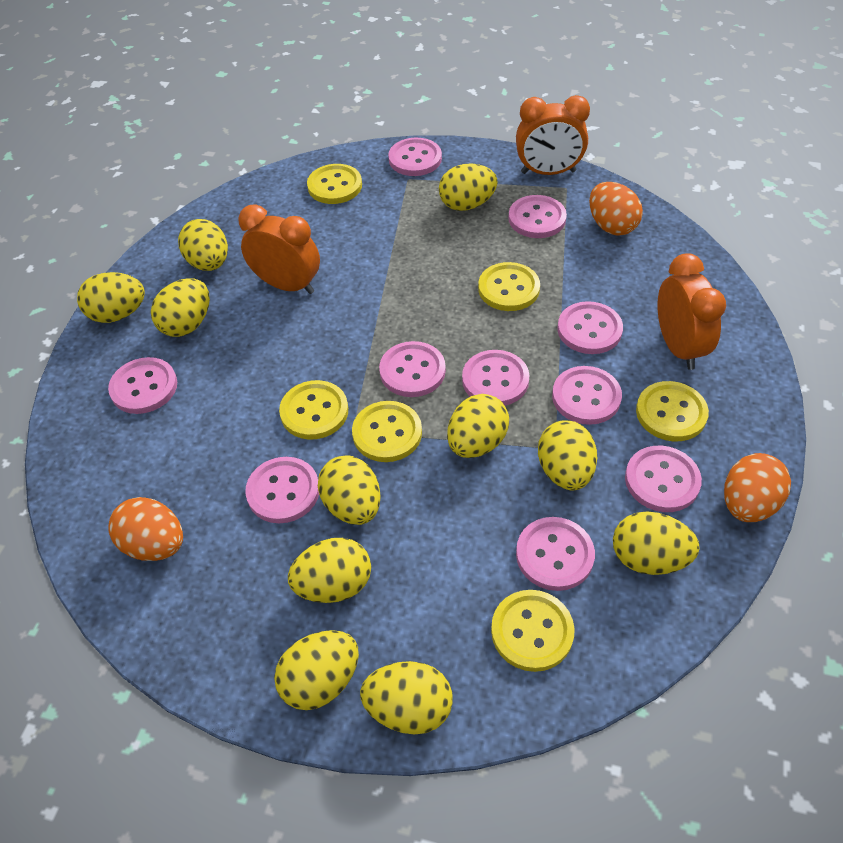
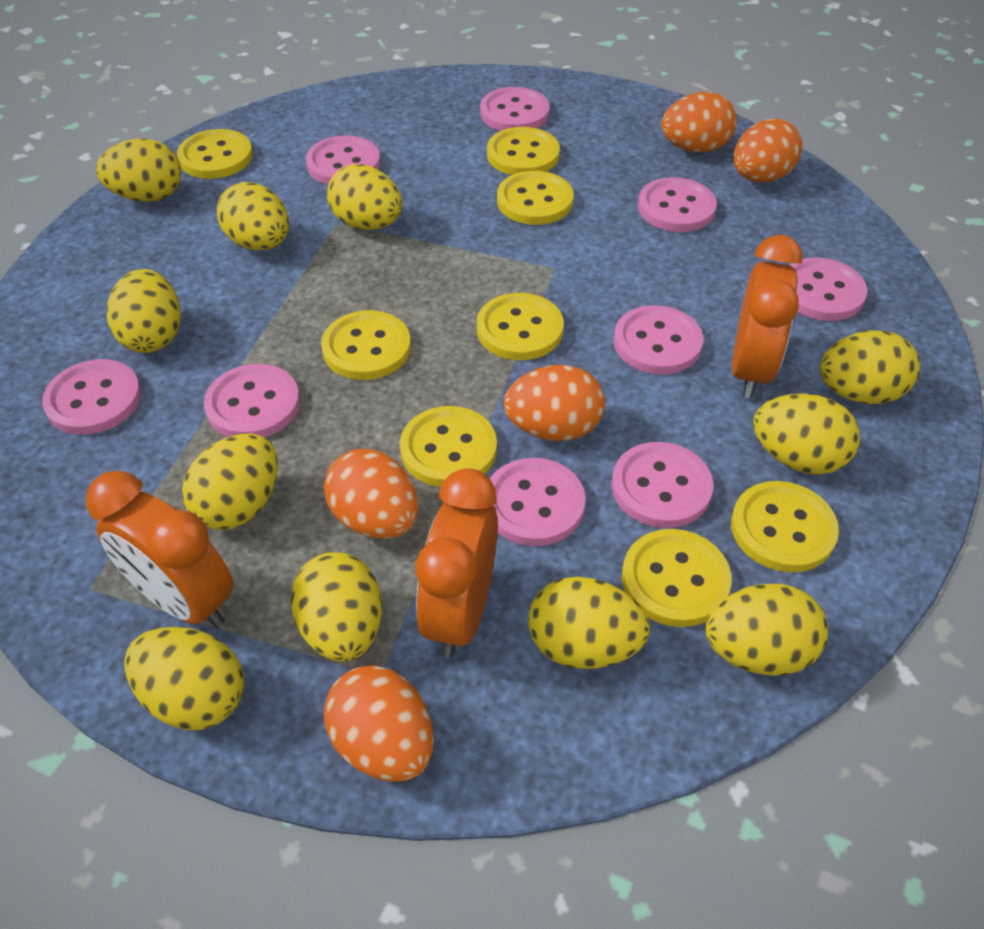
orange egg: 3 -> 5
pink button: 10 -> 9
yellow button: 6 -> 8

